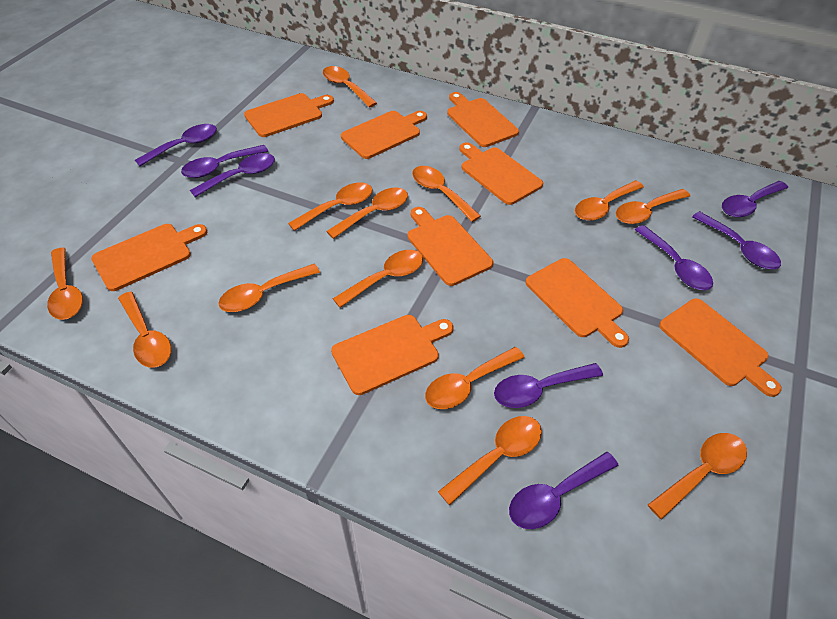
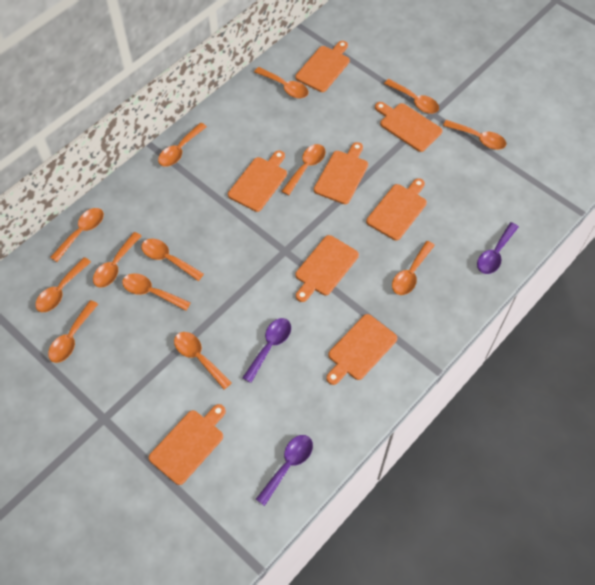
orange cutting board: 9 -> 8
purple spoon: 8 -> 3

